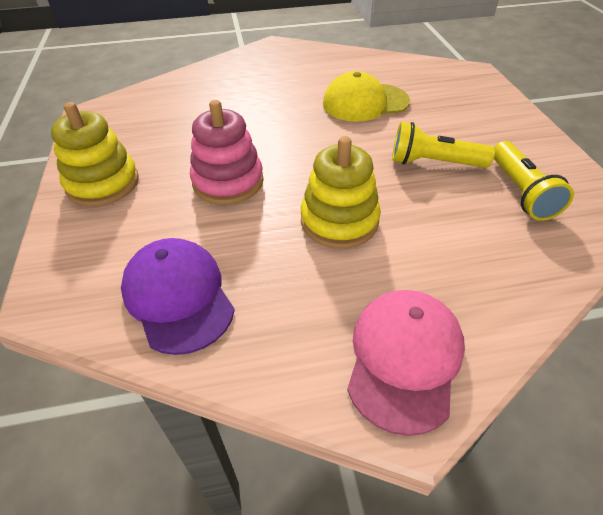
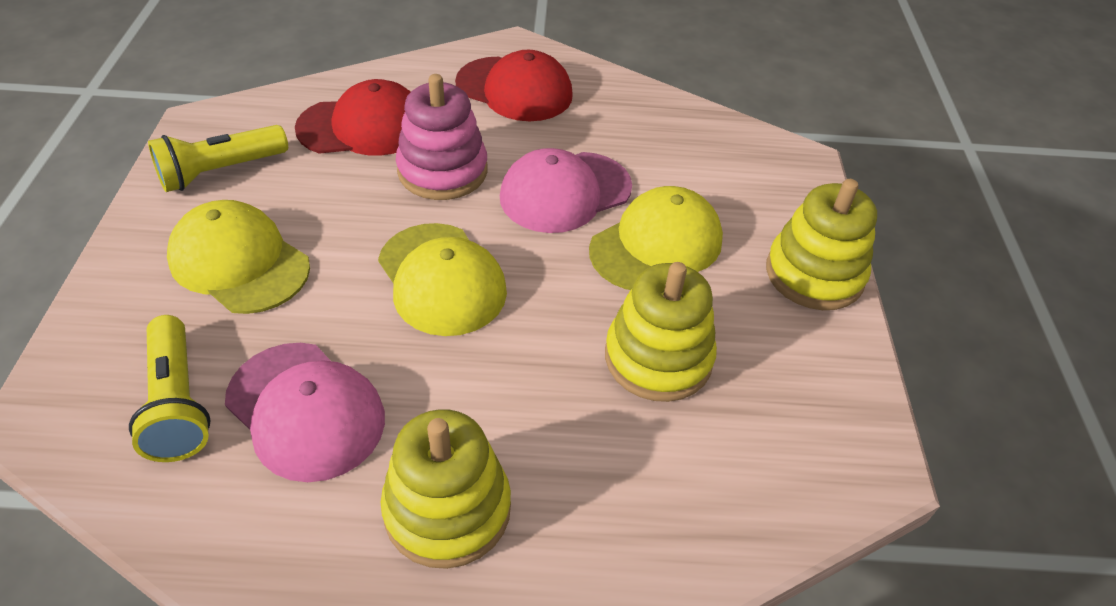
pink cap: 1 -> 2
purple cap: 1 -> 0
red cap: 0 -> 2
yellow cap: 1 -> 3
yellow stacking toy: 2 -> 3

